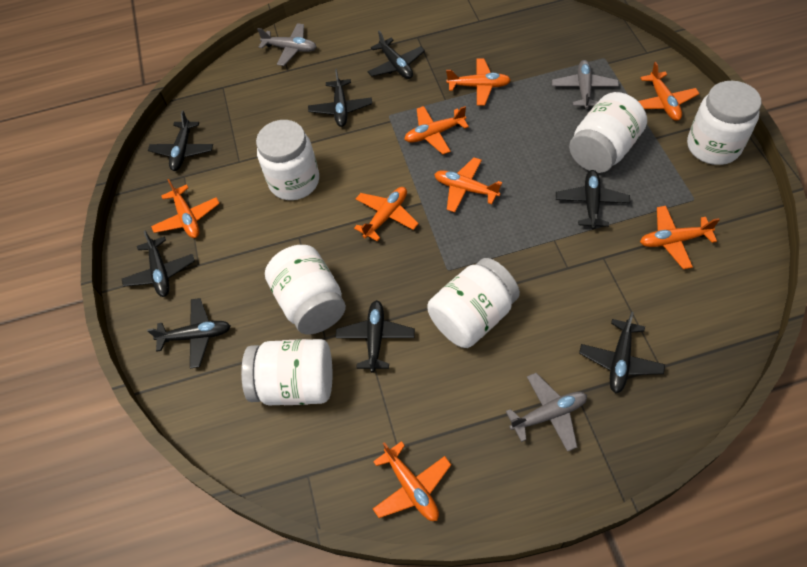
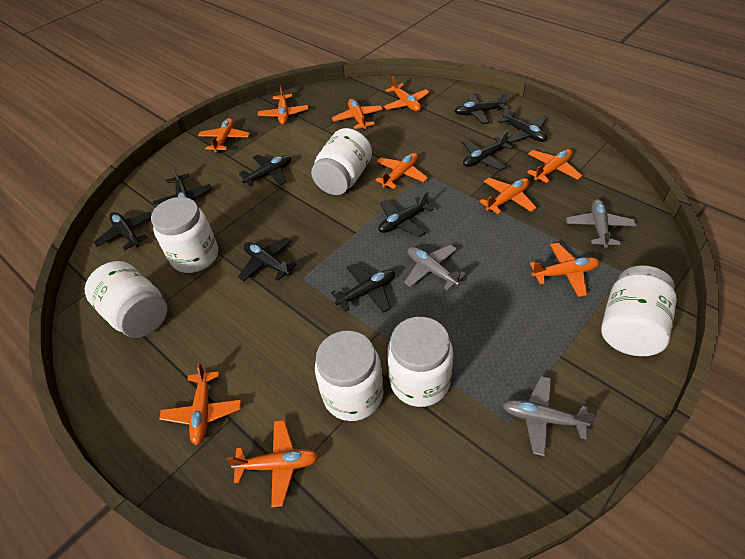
black plane: 8 -> 9
orange plane: 8 -> 10

